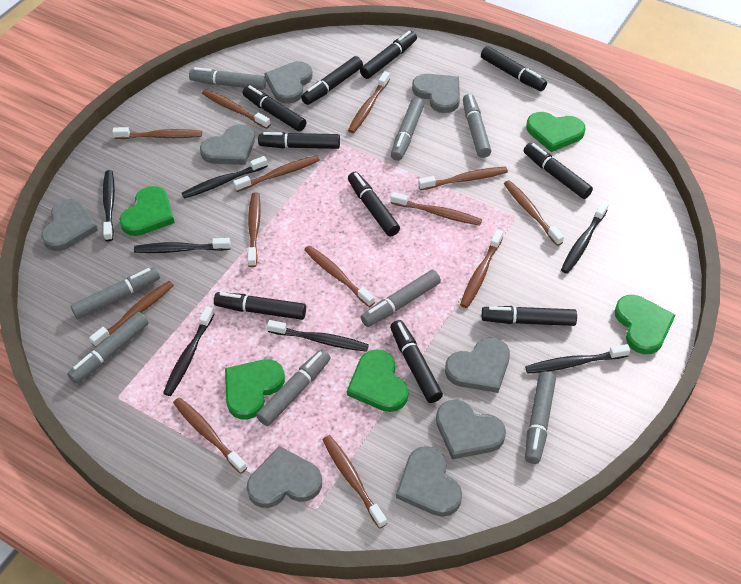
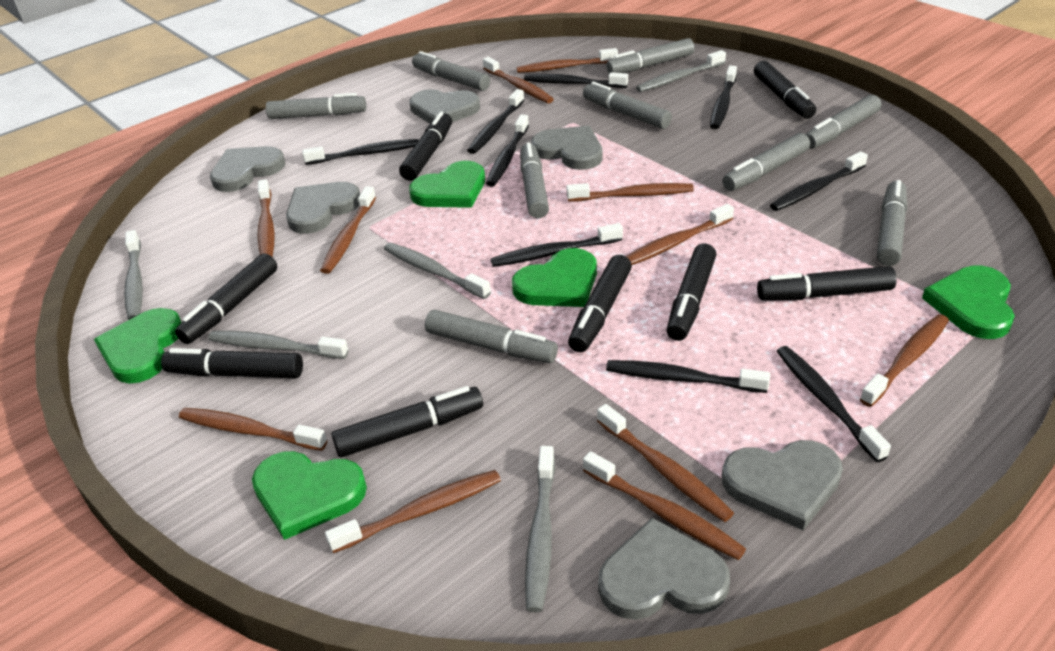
black marker: 10 -> 8
black toothbrush: 7 -> 9
brown toothbrush: 13 -> 11
grey heart: 8 -> 6
grey marker: 8 -> 9
grey toothbrush: 0 -> 5

